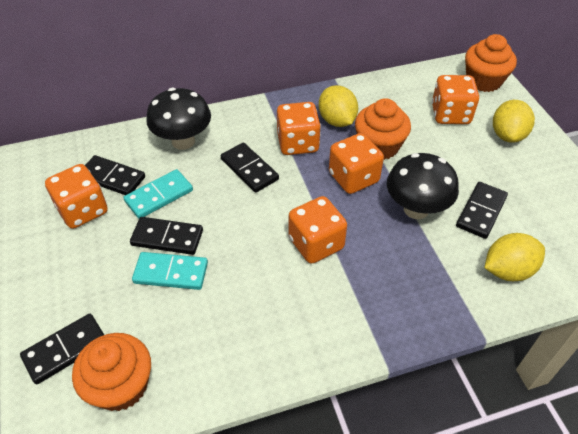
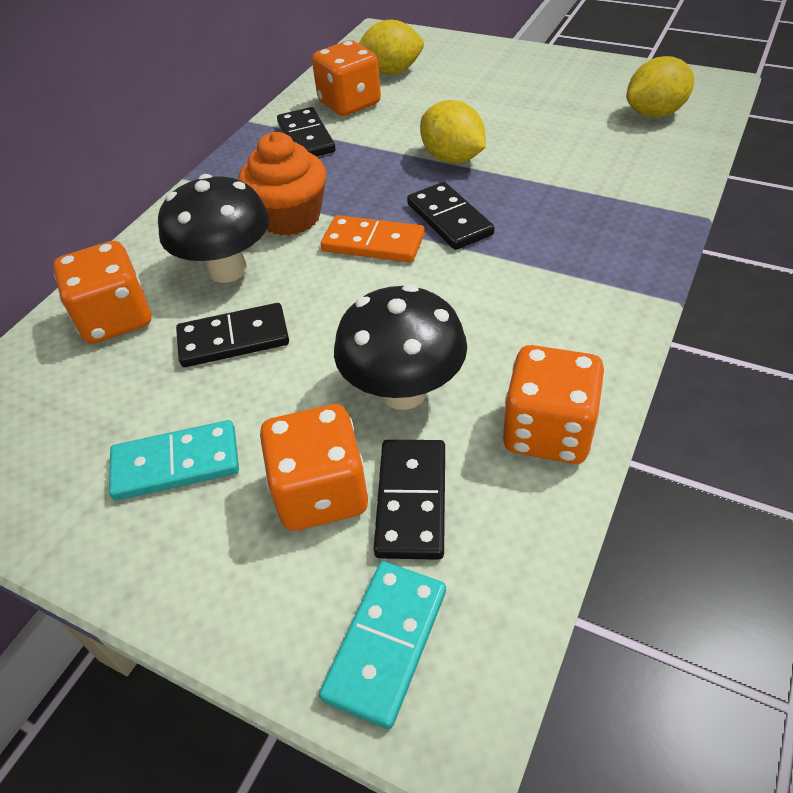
black domino: 5 -> 4
orange cupcake: 3 -> 1
orange dice: 5 -> 4
orange domino: 0 -> 1

